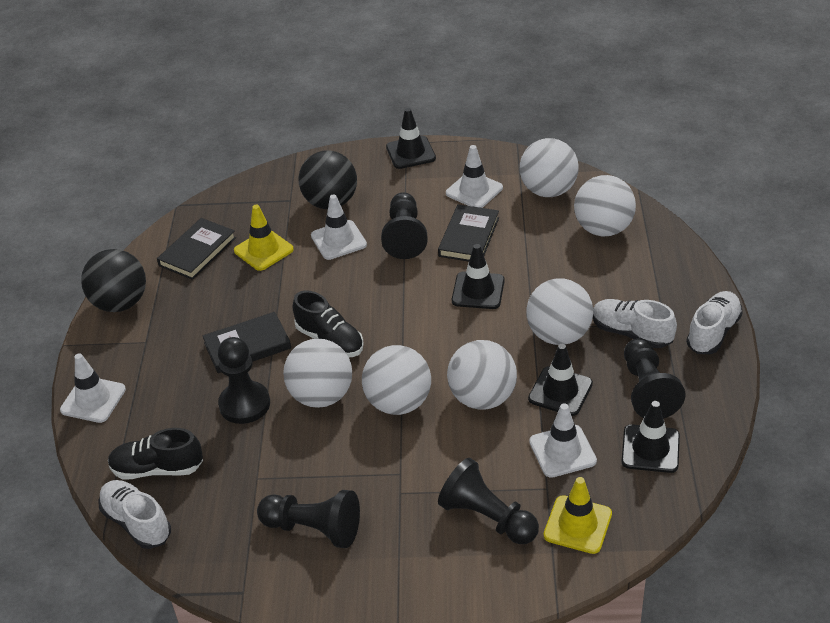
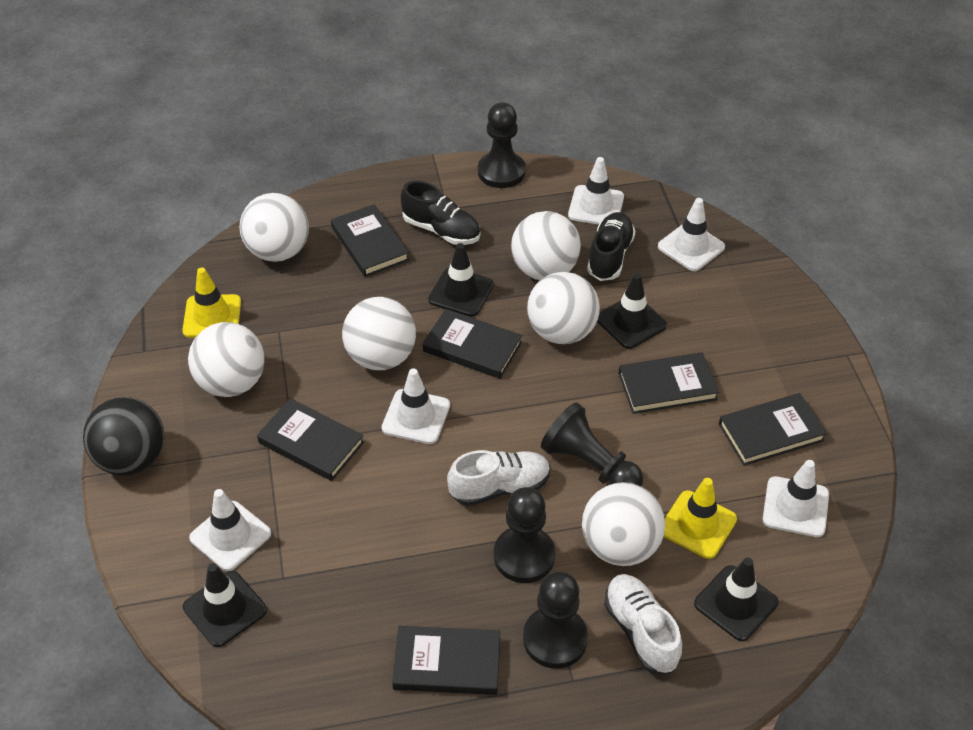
black ball: 2 -> 1
black book: 3 -> 6
black pawn: 5 -> 4
white shoe: 3 -> 2
white traffic cone: 4 -> 5

